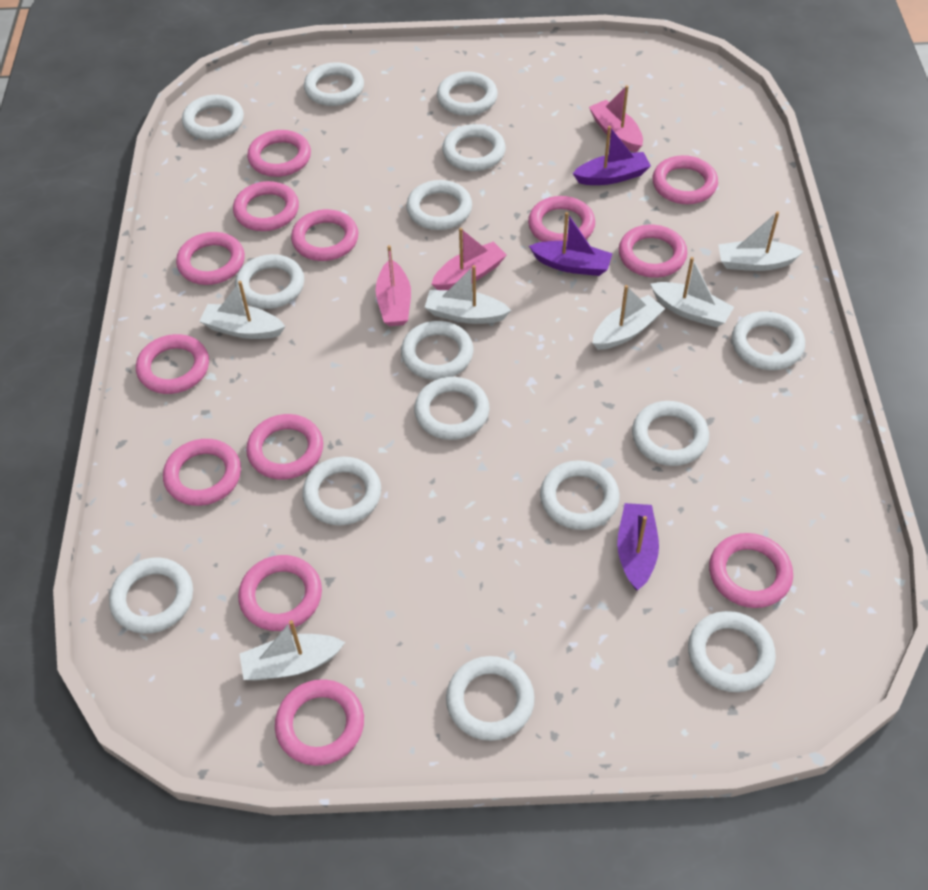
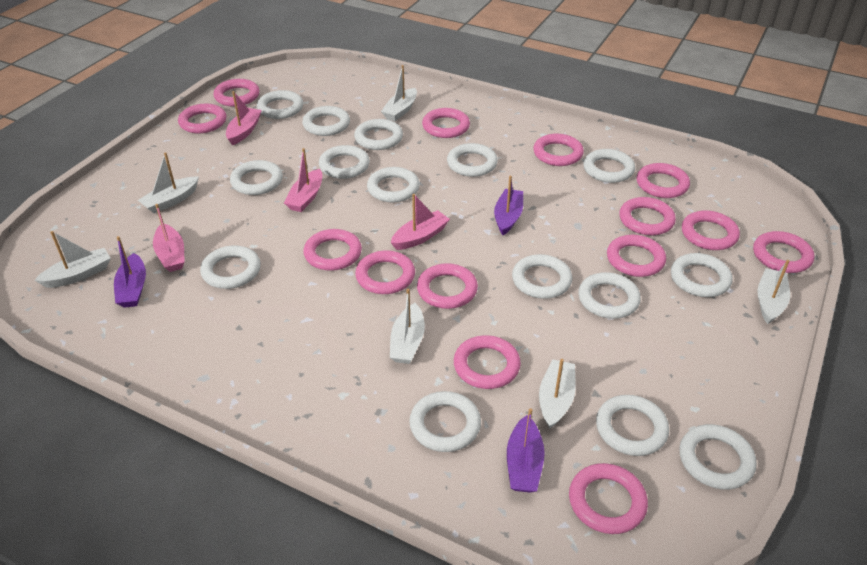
pink boat: 3 -> 4
pink ring: 13 -> 14

